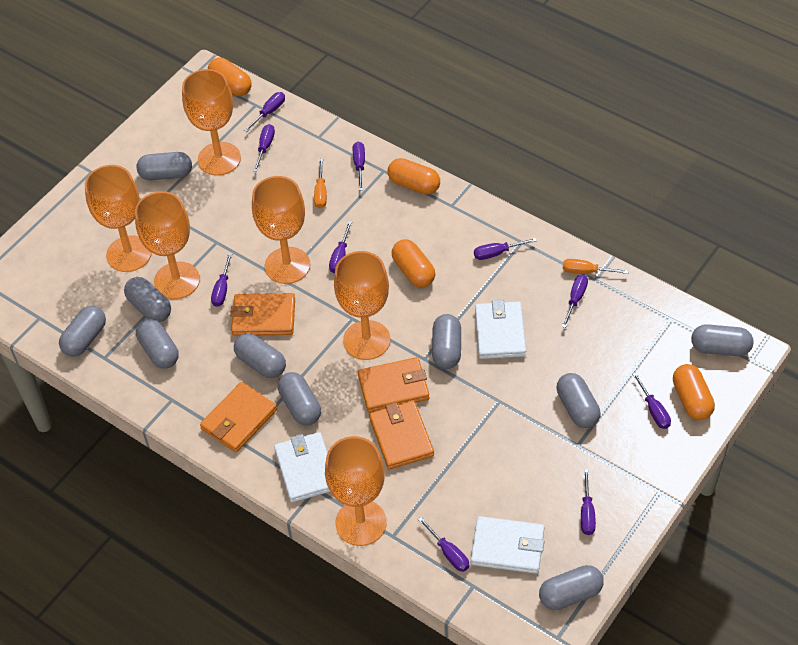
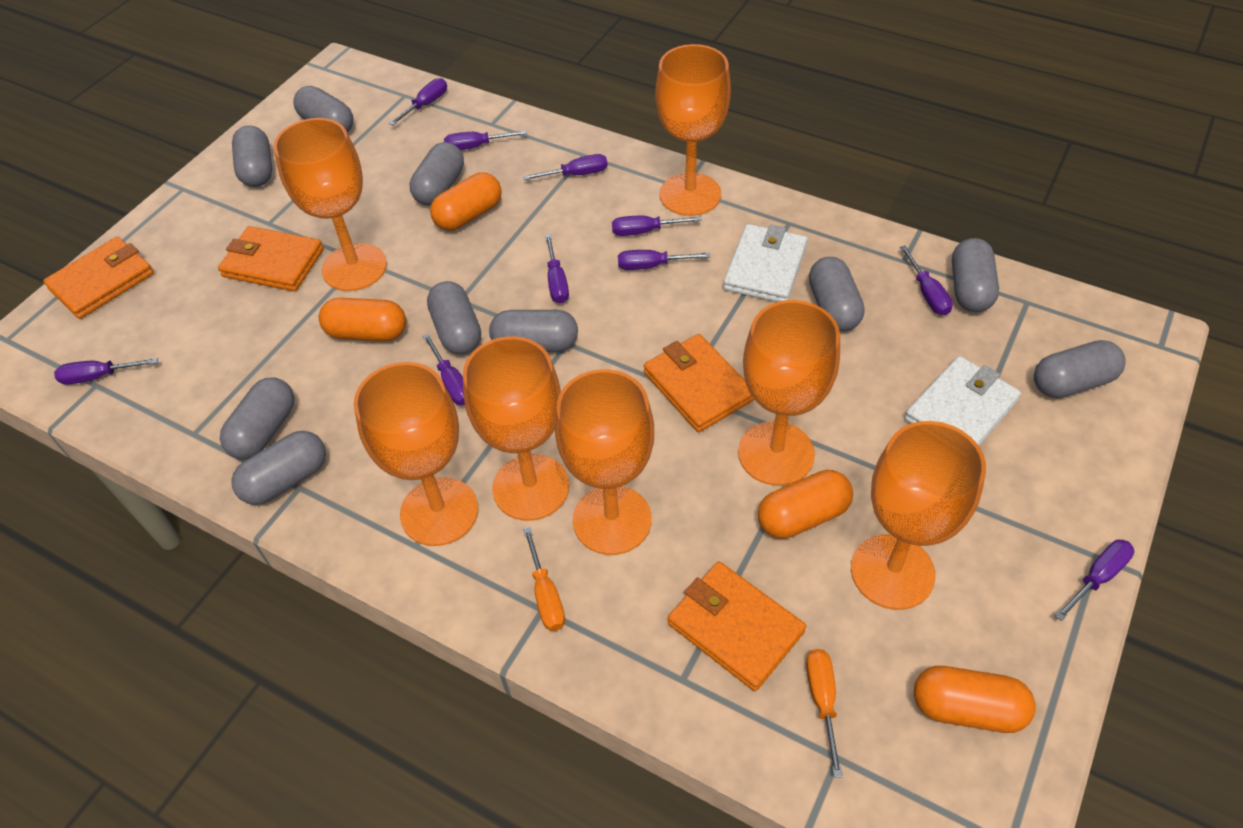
orange goblet: 6 -> 7
white wallet: 3 -> 2

